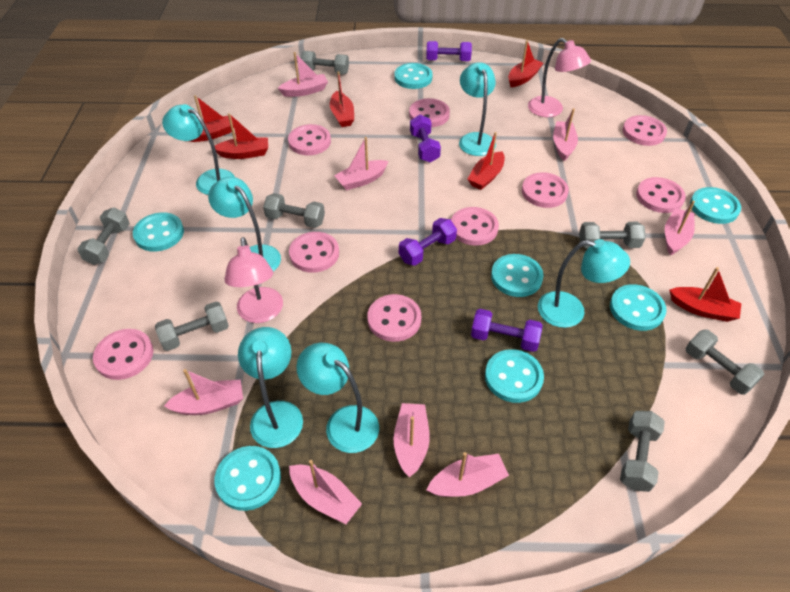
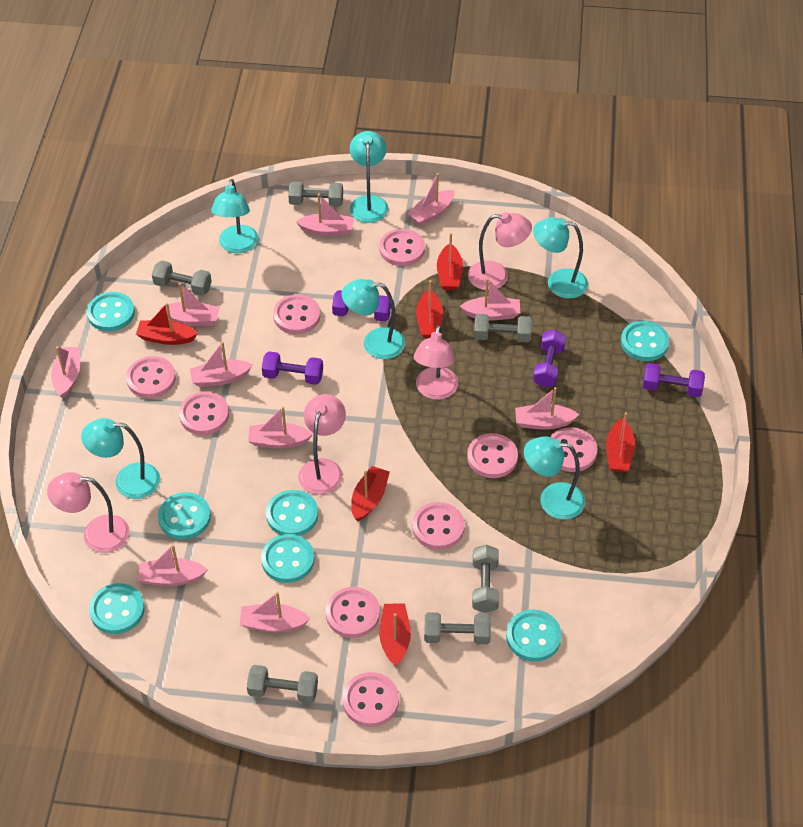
grey dumbbell: 7 -> 6
pink boat: 8 -> 10
pink lamp: 2 -> 4

